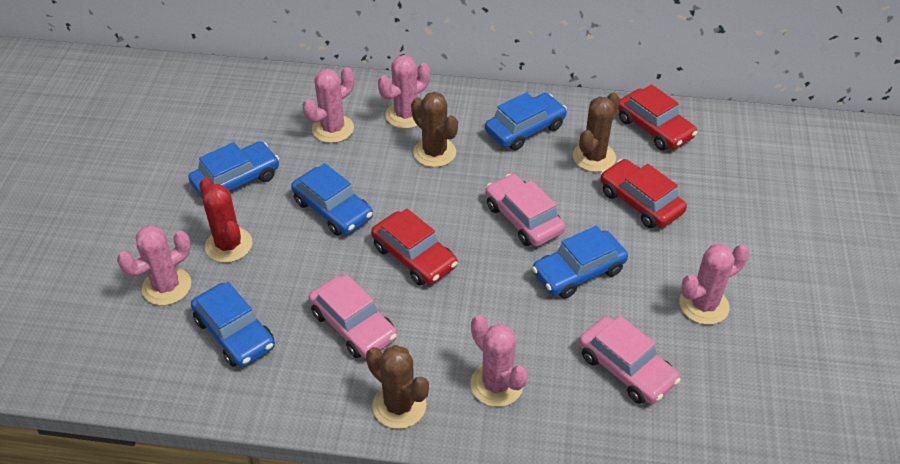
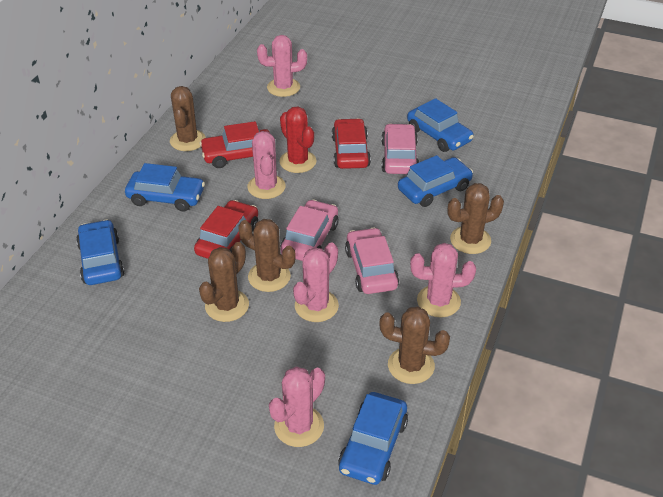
brown cactus: 3 -> 5

